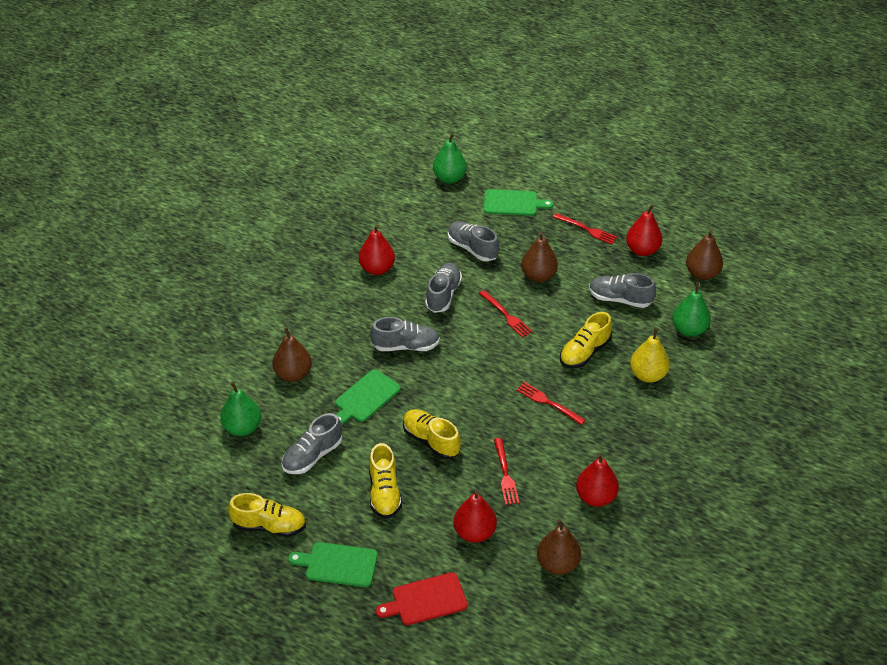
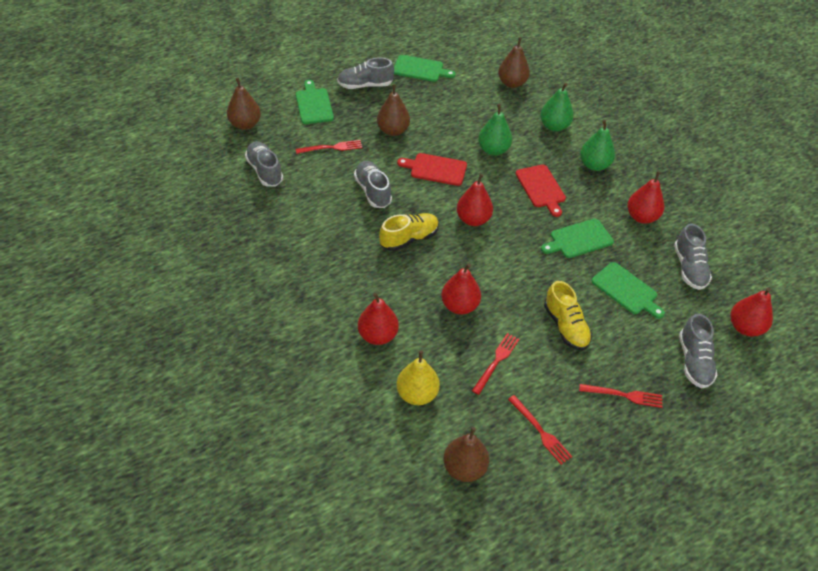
green cutting board: 3 -> 4
red cutting board: 1 -> 2
red pear: 4 -> 5
yellow shoe: 4 -> 2

